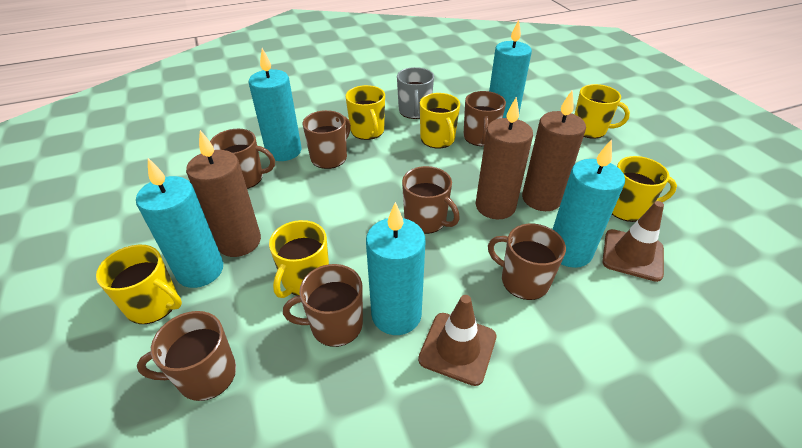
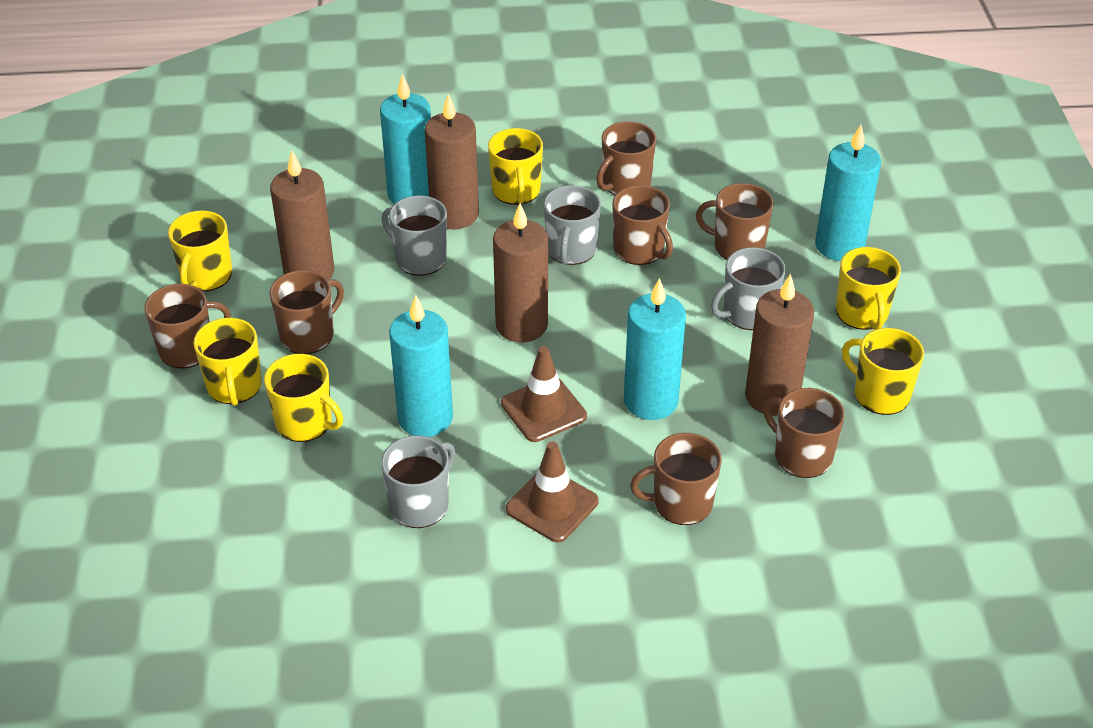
brown candle: 3 -> 4
grey mug: 1 -> 4
turquoise candle: 5 -> 4

